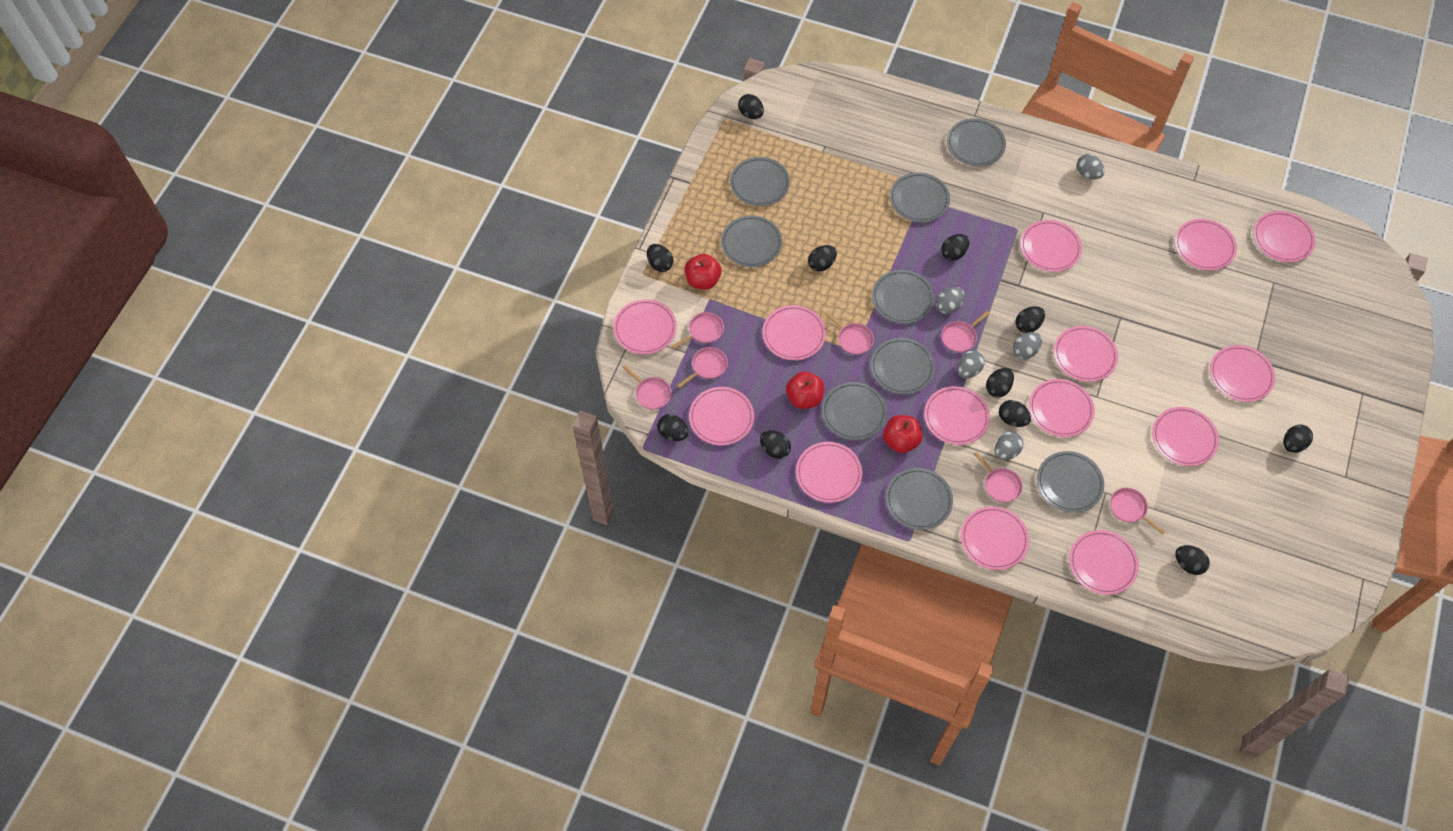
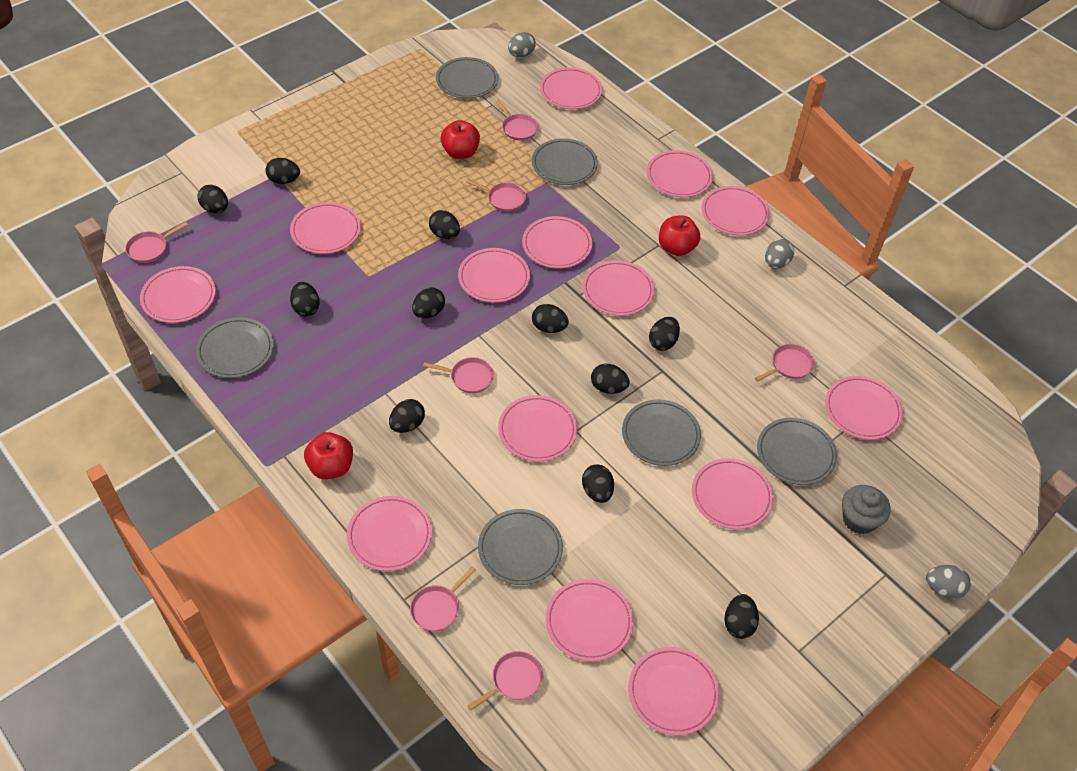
grey cupcake: 0 -> 1
grey egg: 5 -> 3
grey plate: 9 -> 6

